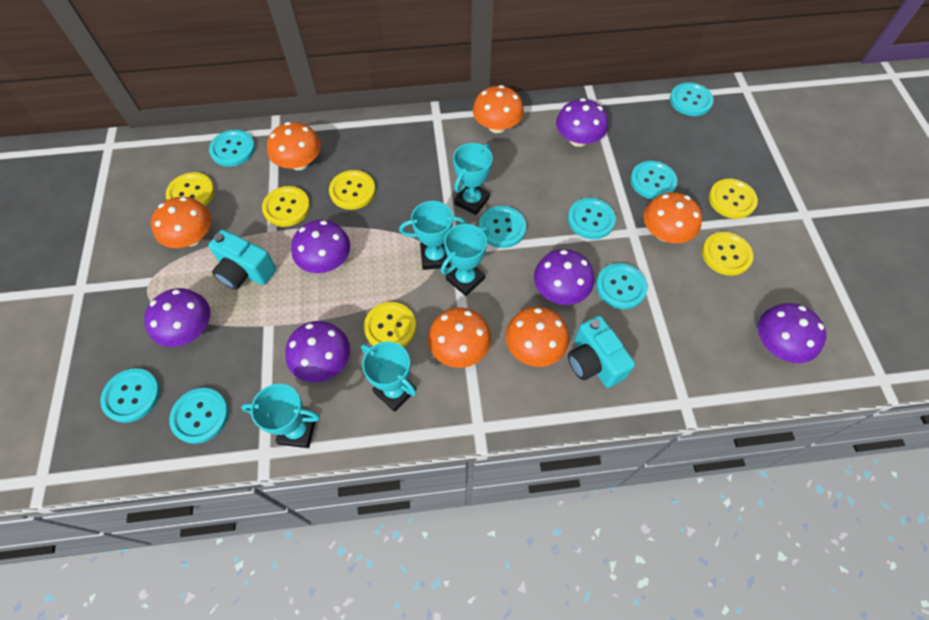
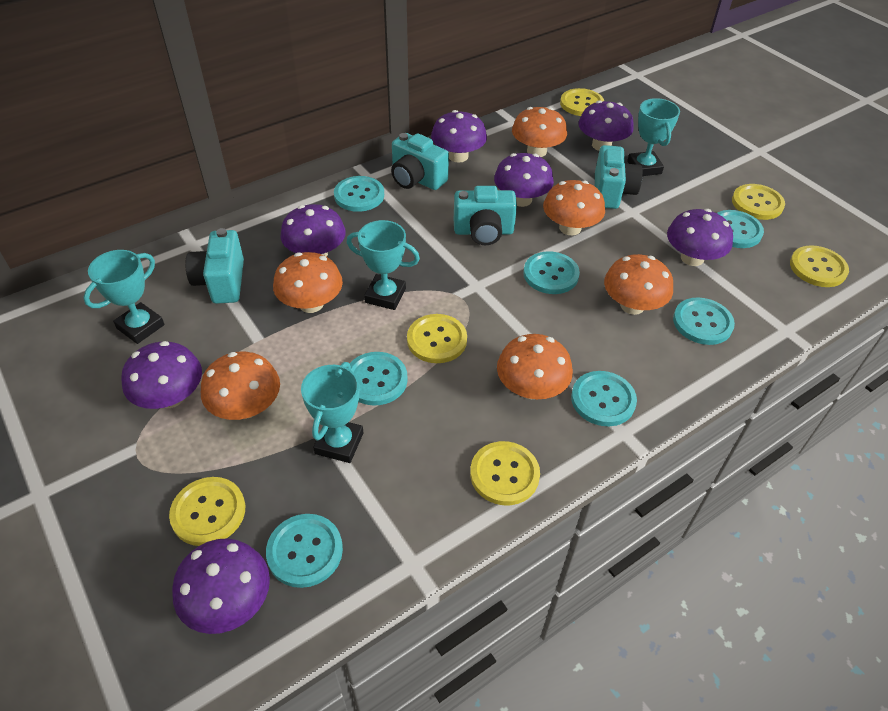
purple mushroom: 6 -> 7
turquoise button: 8 -> 7
turquoise camera: 2 -> 4
turquoise trophy: 5 -> 4

